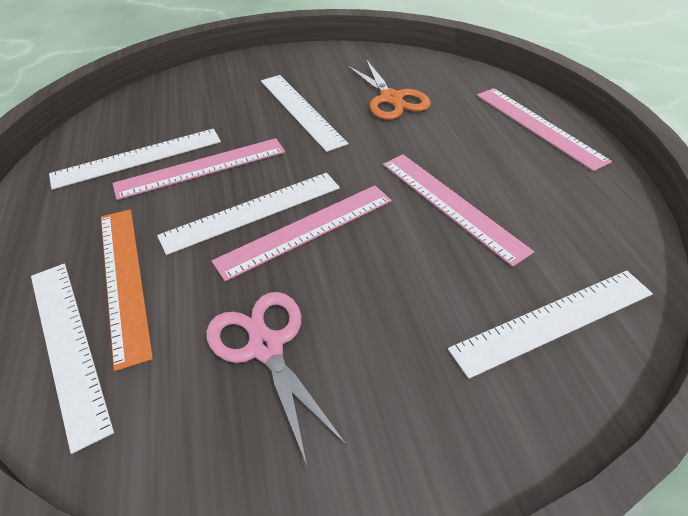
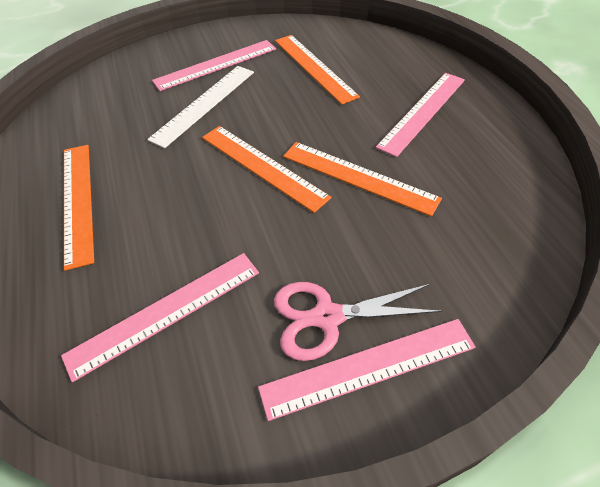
orange ruler: 1 -> 4
orange scissors: 1 -> 0
white ruler: 5 -> 1

